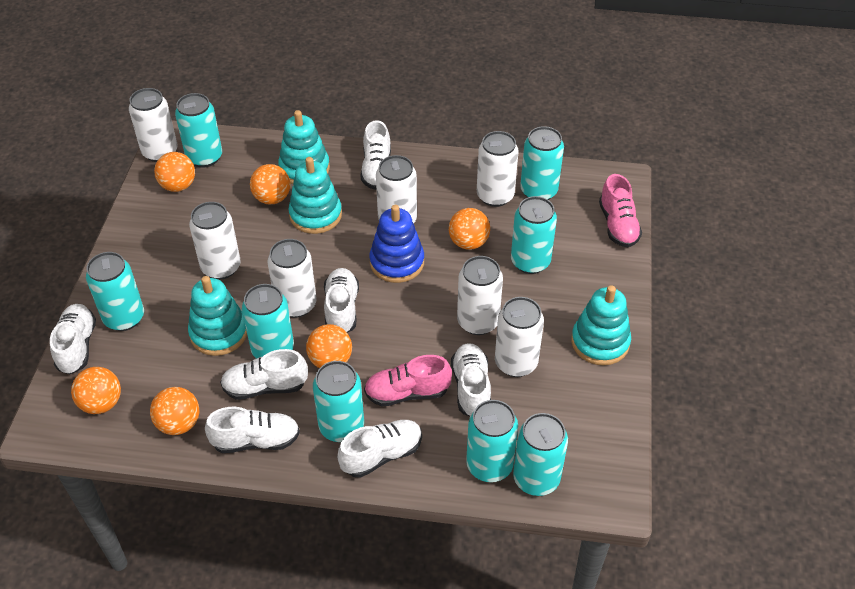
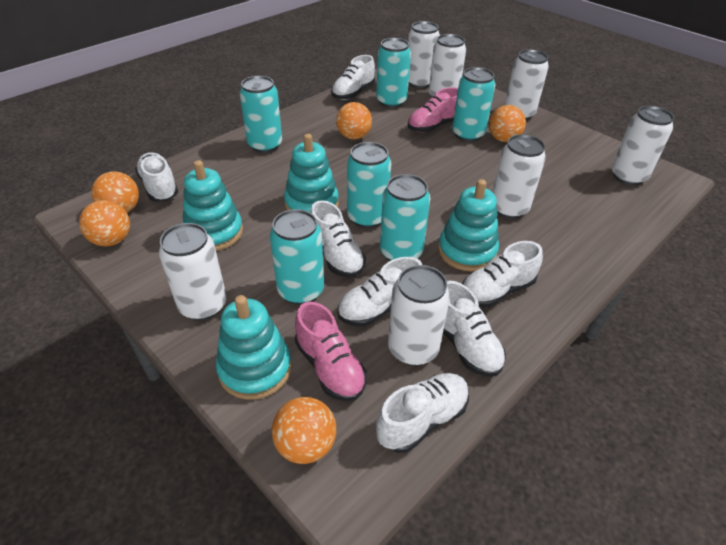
blue stacking toy: 1 -> 0
orange ball: 6 -> 5
turquoise can: 8 -> 6

